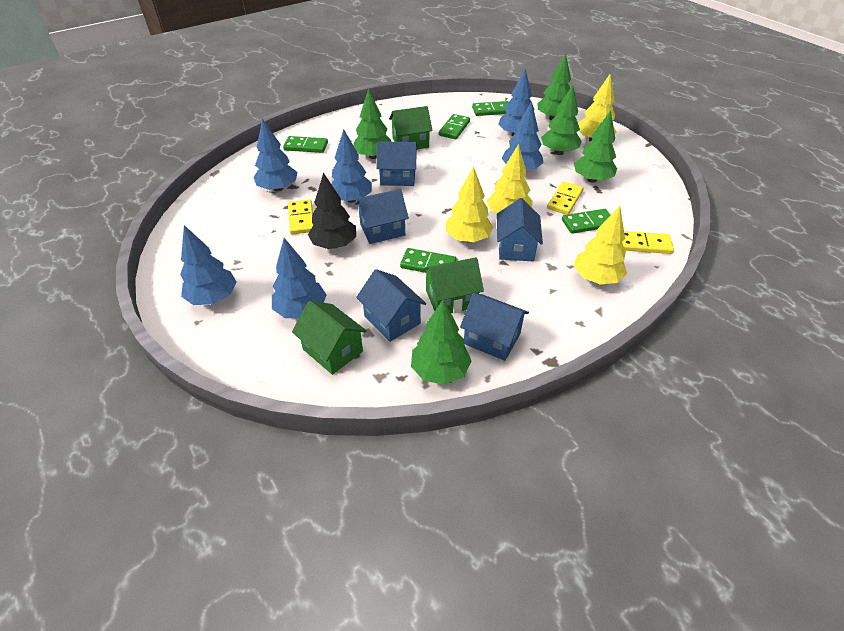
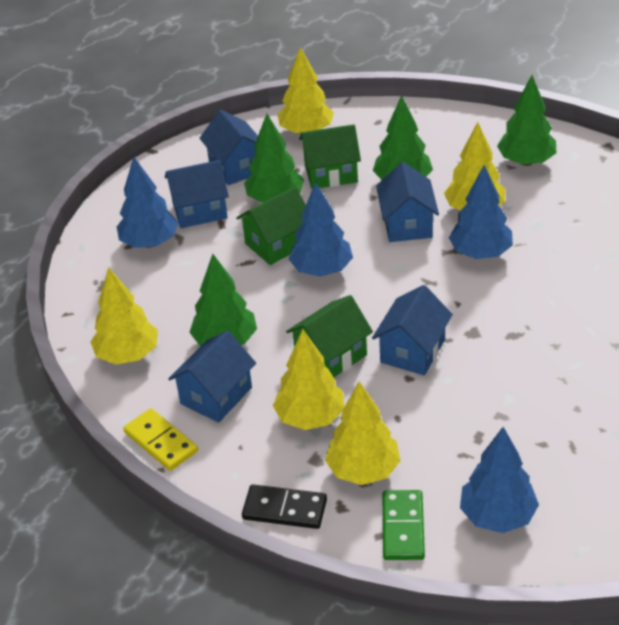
black domino: 0 -> 1
black tree: 1 -> 0
blue tree: 6 -> 4
green domino: 5 -> 1
green tree: 5 -> 4
yellow domino: 3 -> 1
yellow tree: 4 -> 5

